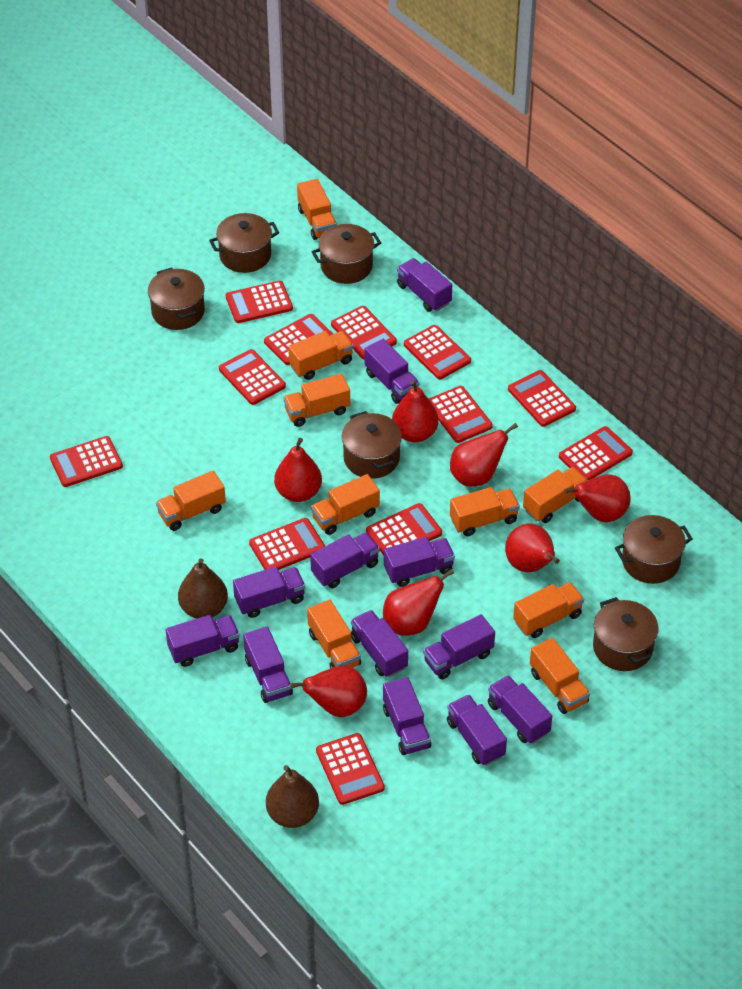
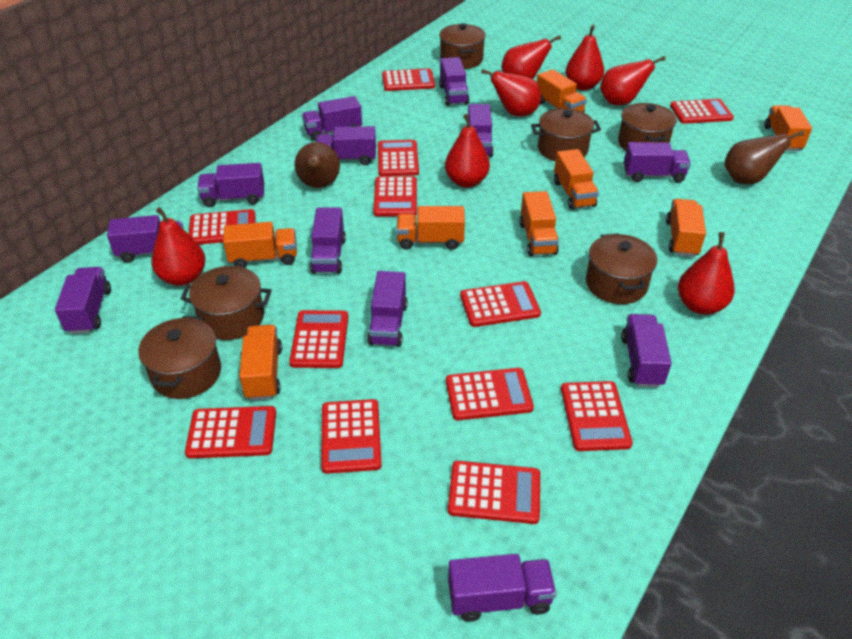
orange truck: 10 -> 8

